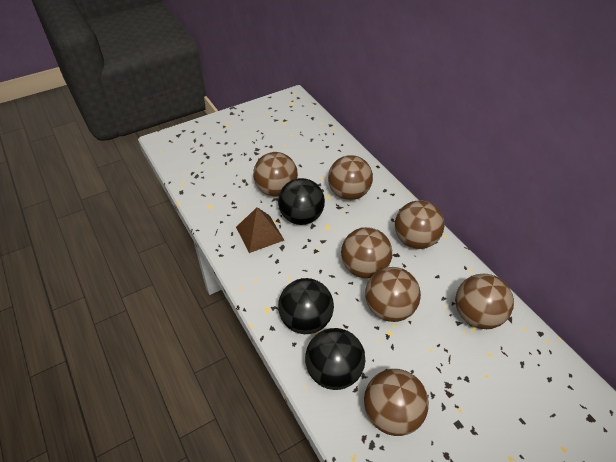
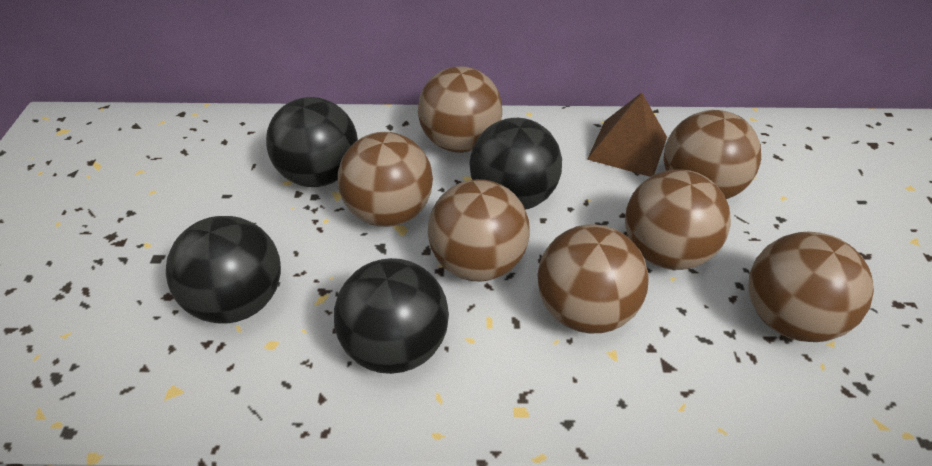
black ball: 3 -> 4

